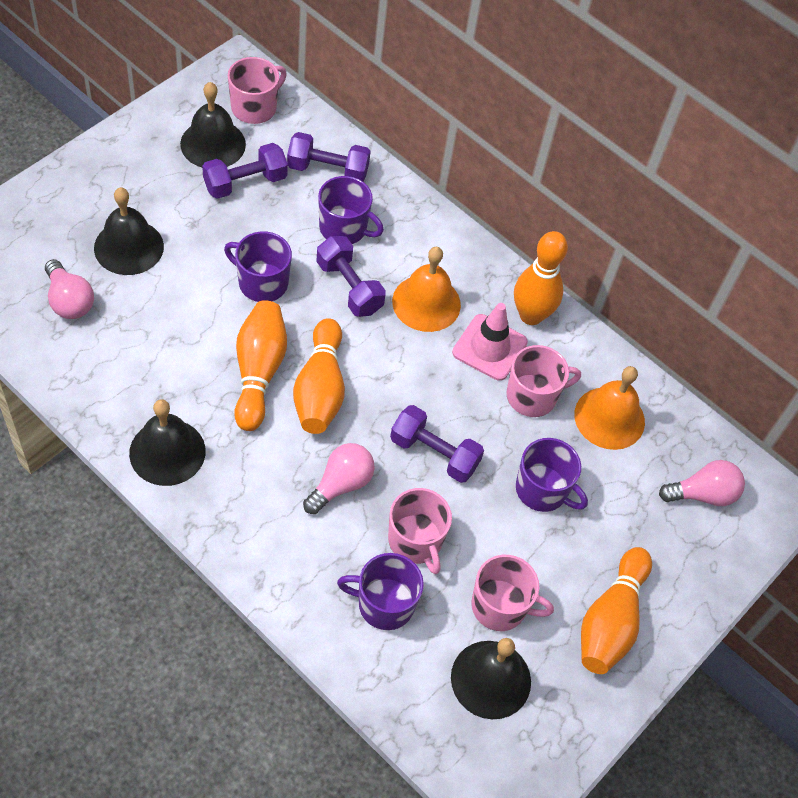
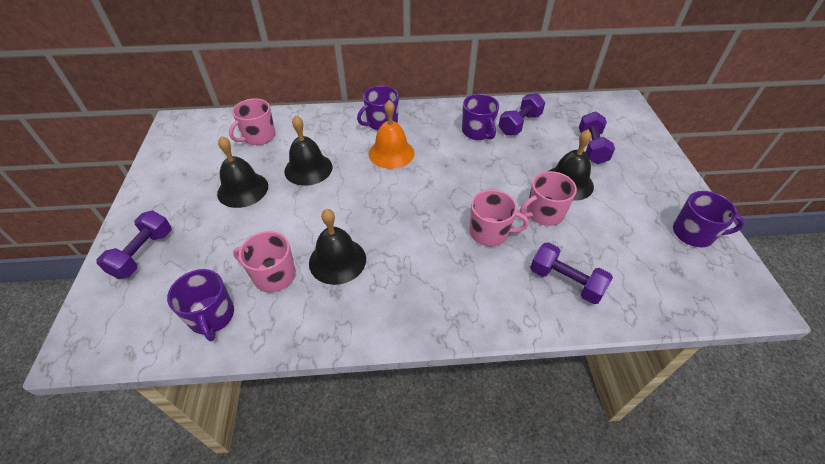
orange bell: 2 -> 1
orange bowling pin: 4 -> 0
pink light bulb: 3 -> 0
pink traffic cone: 1 -> 0

